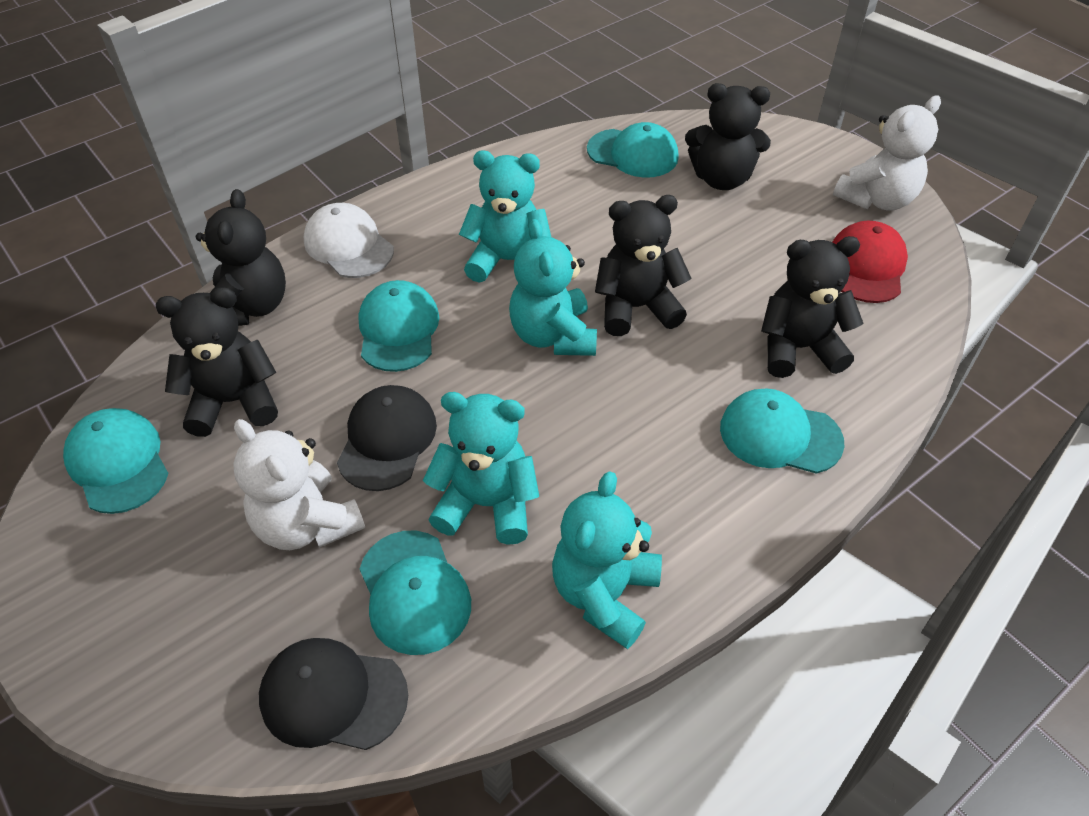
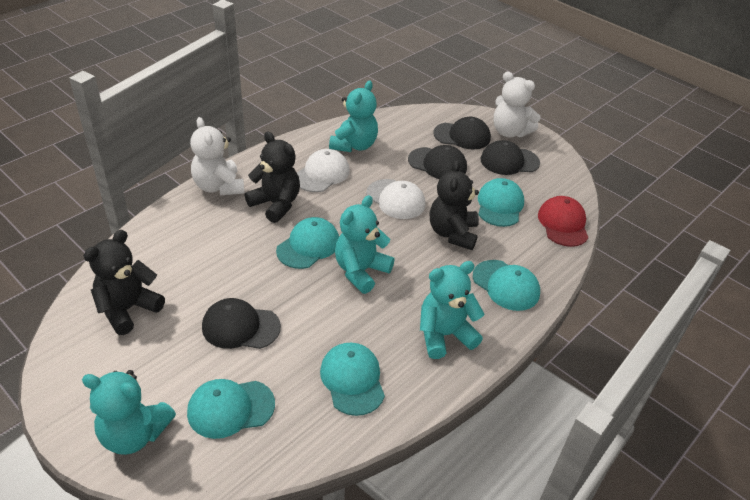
black cap: 2 -> 4
black teddy bear: 5 -> 3
white cap: 1 -> 2

